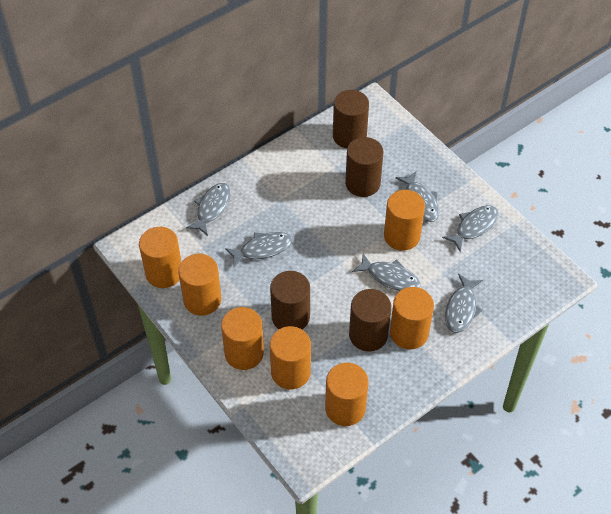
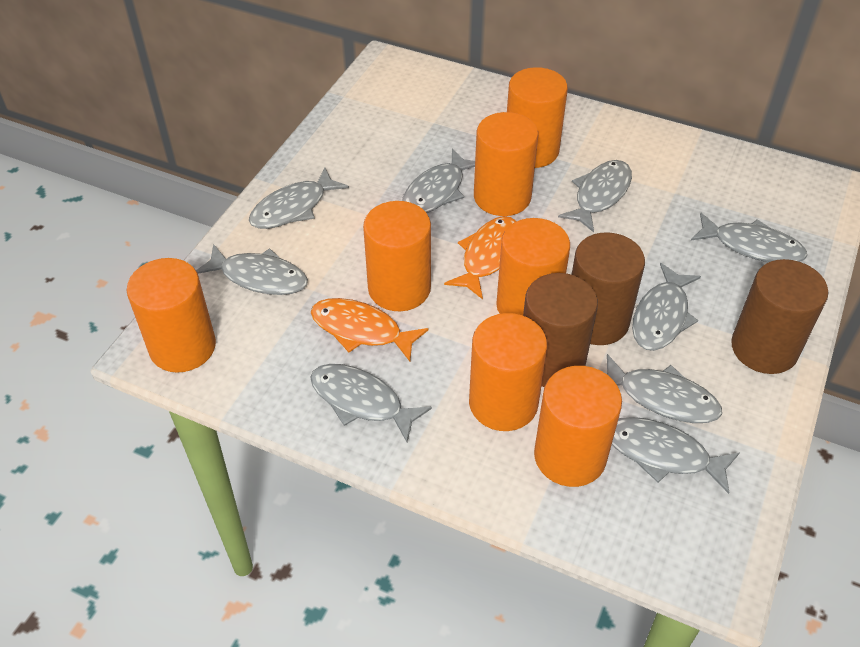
brown cylinder: 4 -> 3
grey fish: 6 -> 9
orange fish: 0 -> 2

